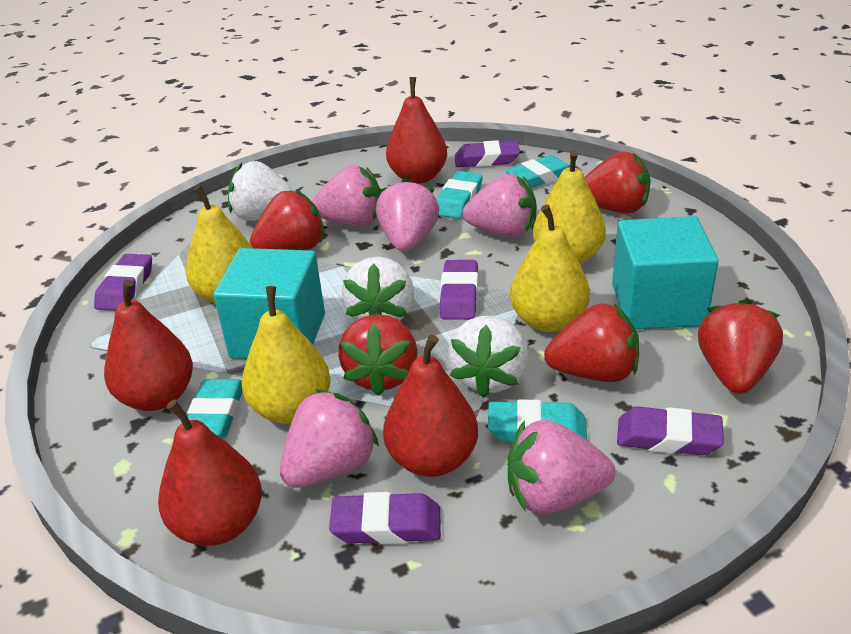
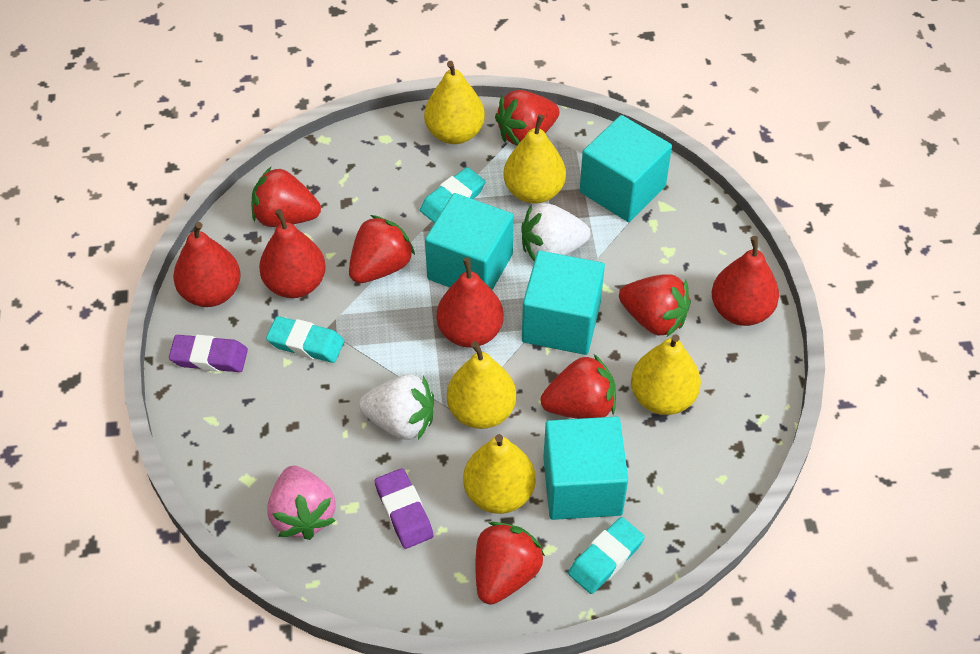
pink strawberry: 5 -> 1
purple eraser: 5 -> 2
red strawberry: 5 -> 6
turquoise cube: 2 -> 4
turquoise eraser: 4 -> 3
white strawberry: 3 -> 2
yellow pear: 4 -> 5

